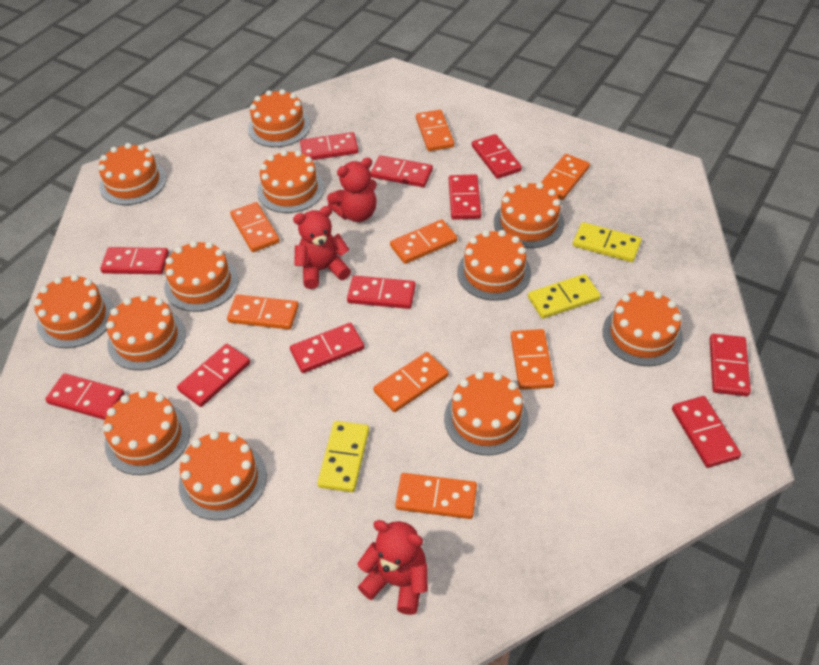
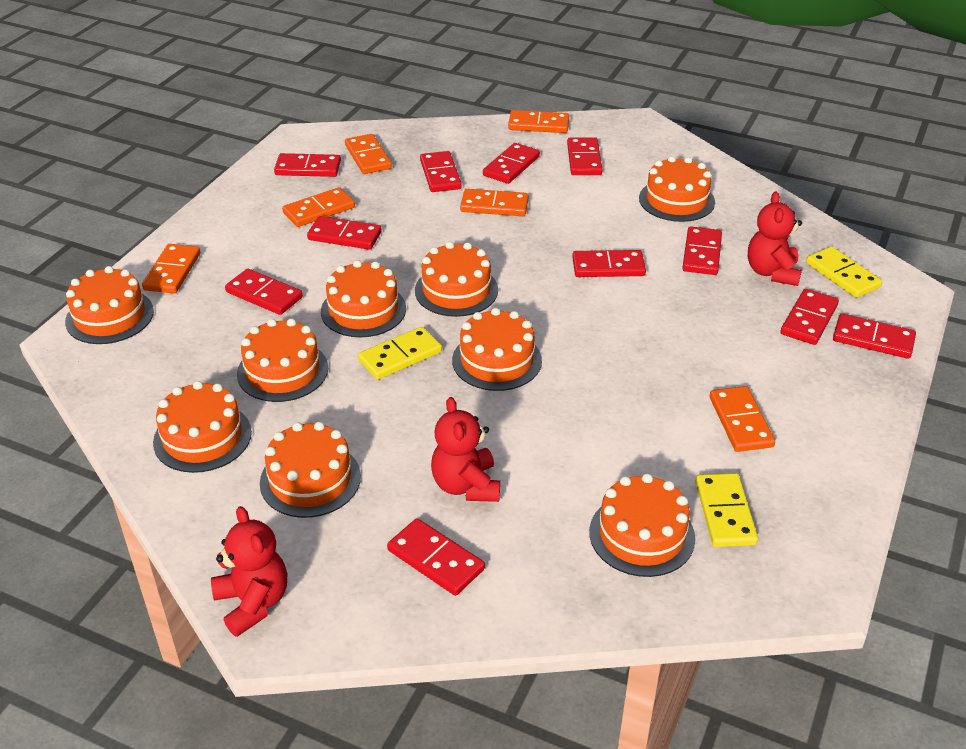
orange cake: 12 -> 9
orange domino: 8 -> 6

